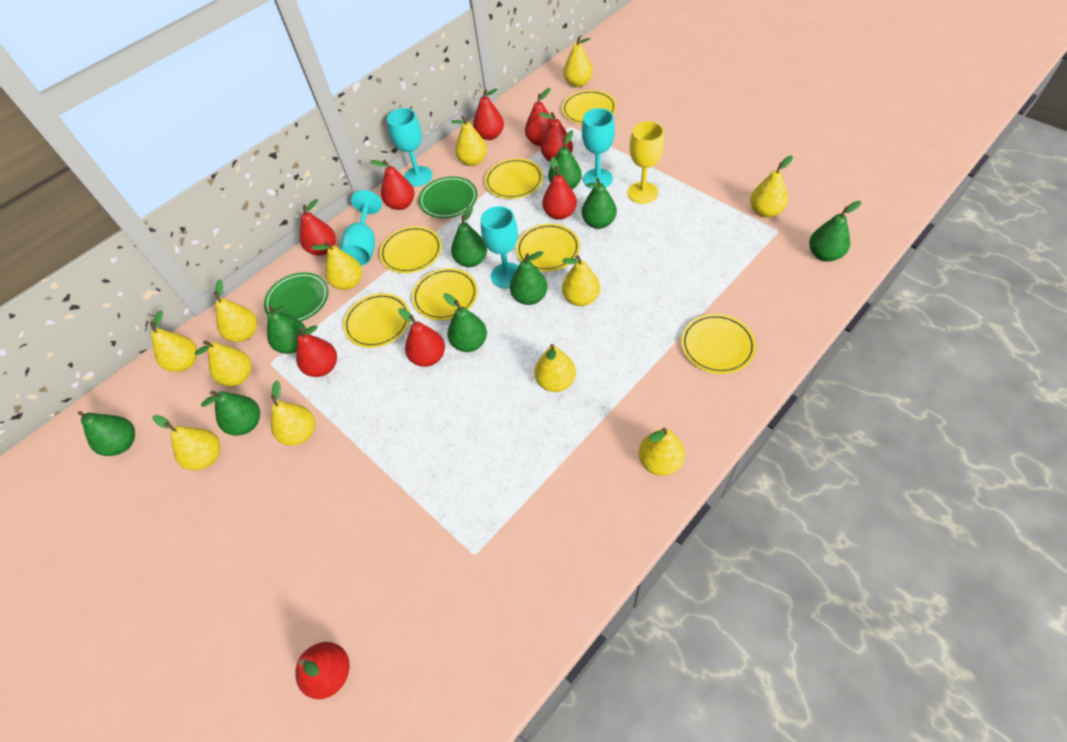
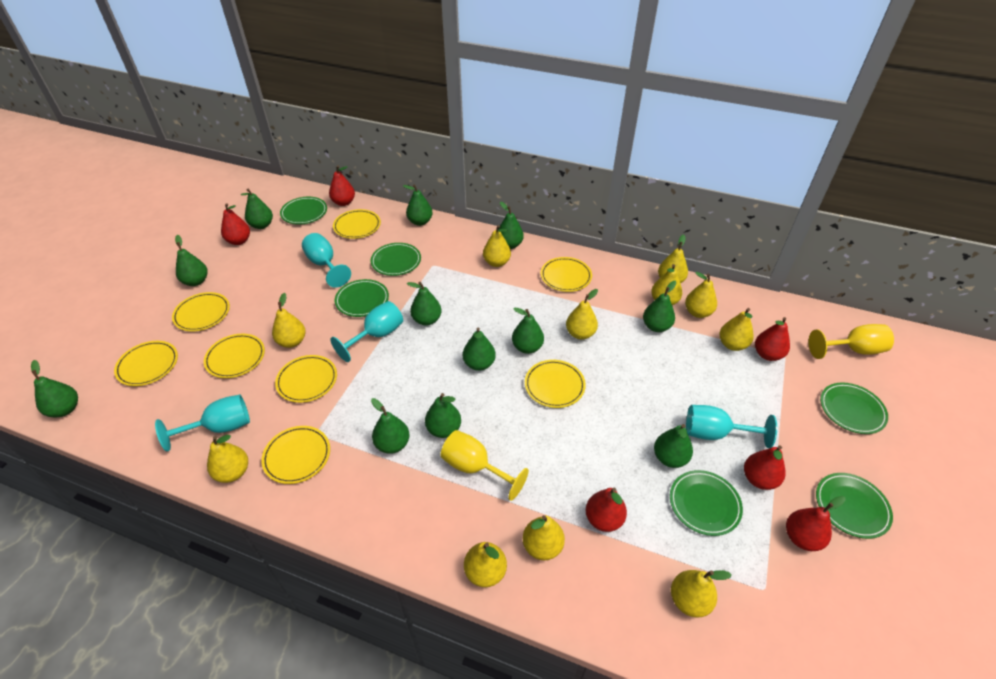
green pear: 9 -> 12
green plate: 2 -> 6
red pear: 9 -> 6
yellow goblet: 1 -> 2
yellow pear: 12 -> 11
yellow plate: 7 -> 8

